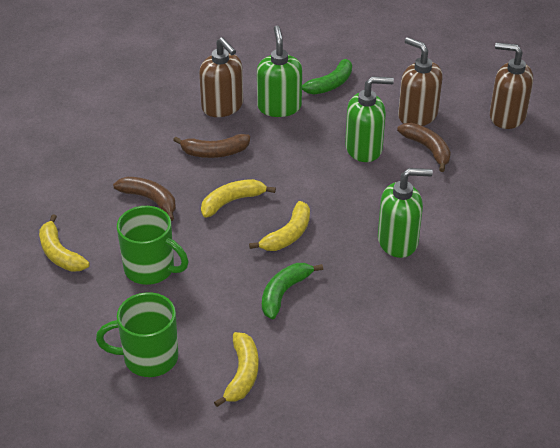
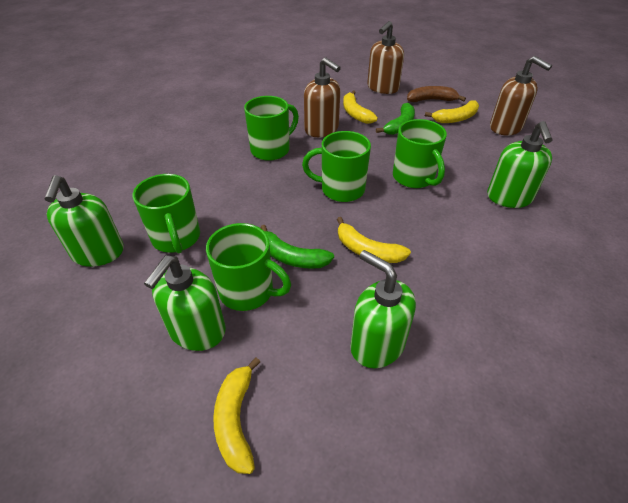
brown banana: 3 -> 1
green mug: 2 -> 5
green soap dispenser: 3 -> 4

